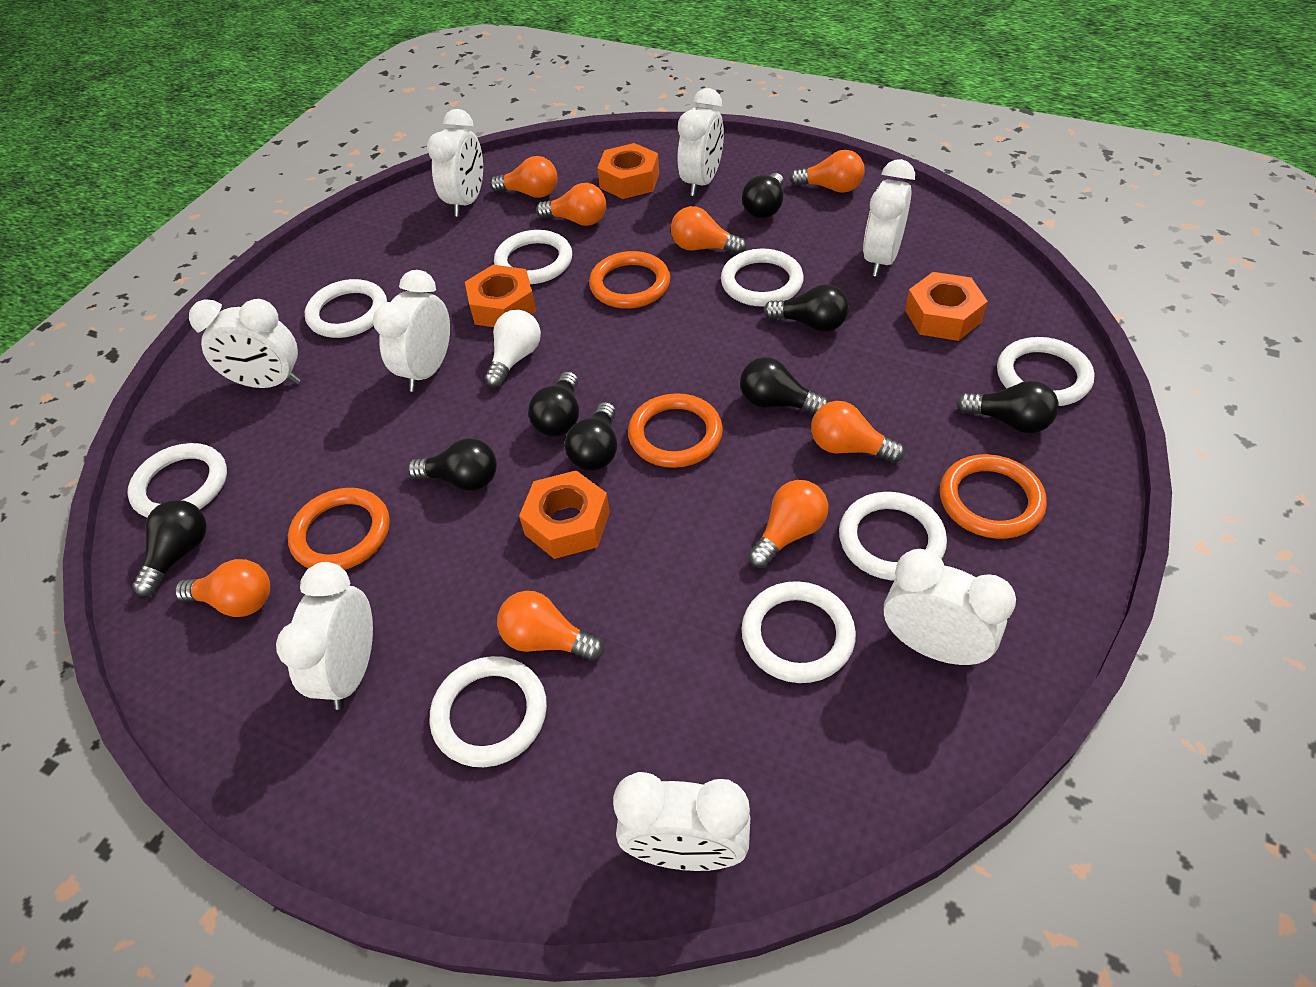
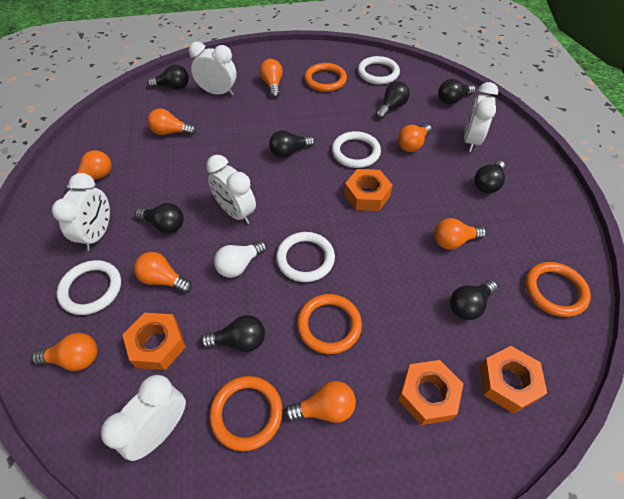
white clock: 8 -> 5
white ring: 8 -> 4

